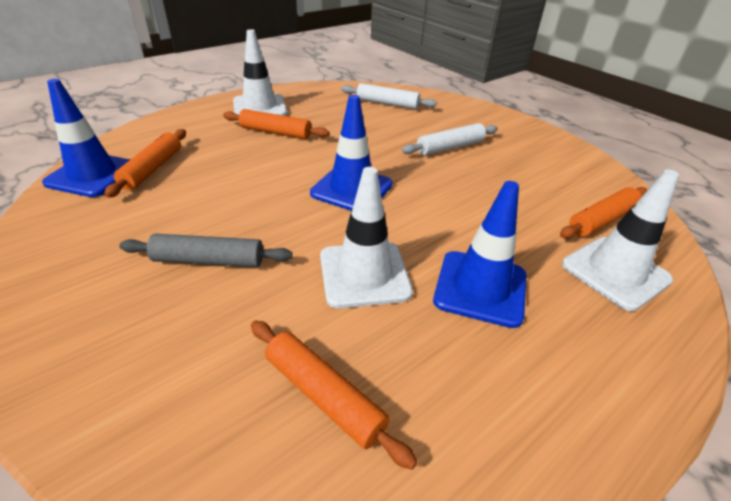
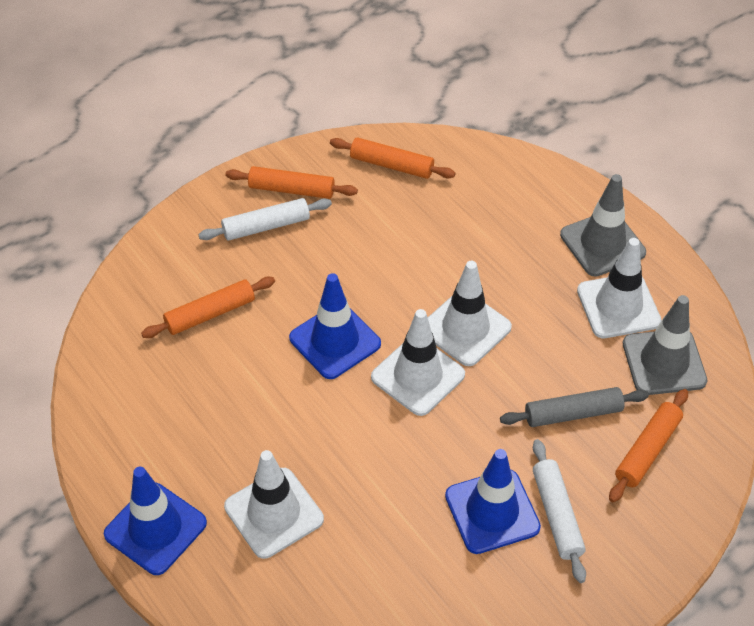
grey traffic cone: 0 -> 2
white traffic cone: 3 -> 4

